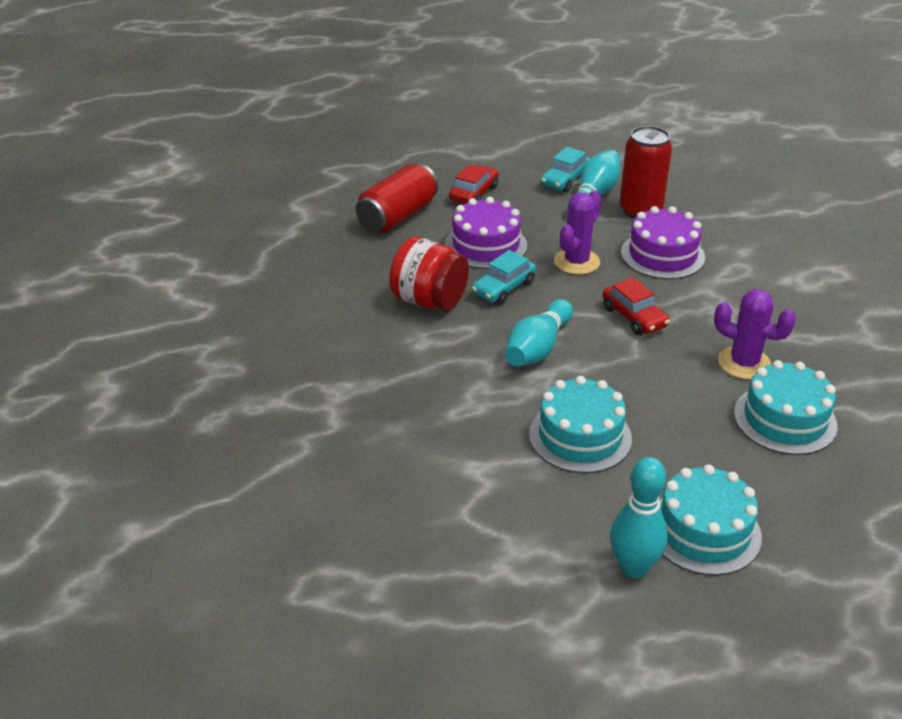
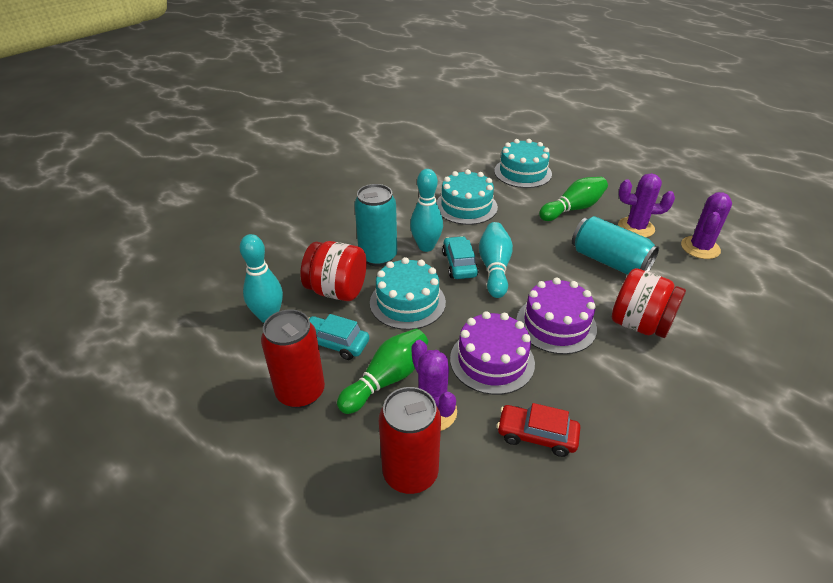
green bowling pin: 0 -> 2
purple cactus: 2 -> 3
red car: 2 -> 1
red jar: 1 -> 2
turquoise can: 0 -> 2

